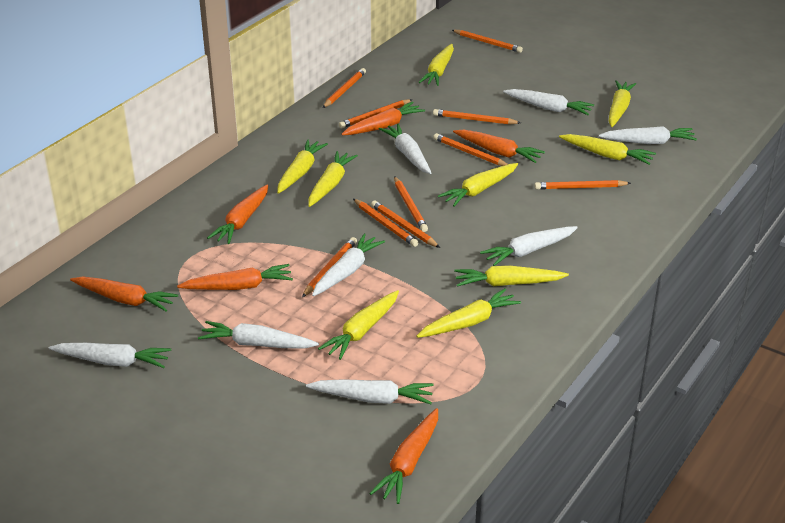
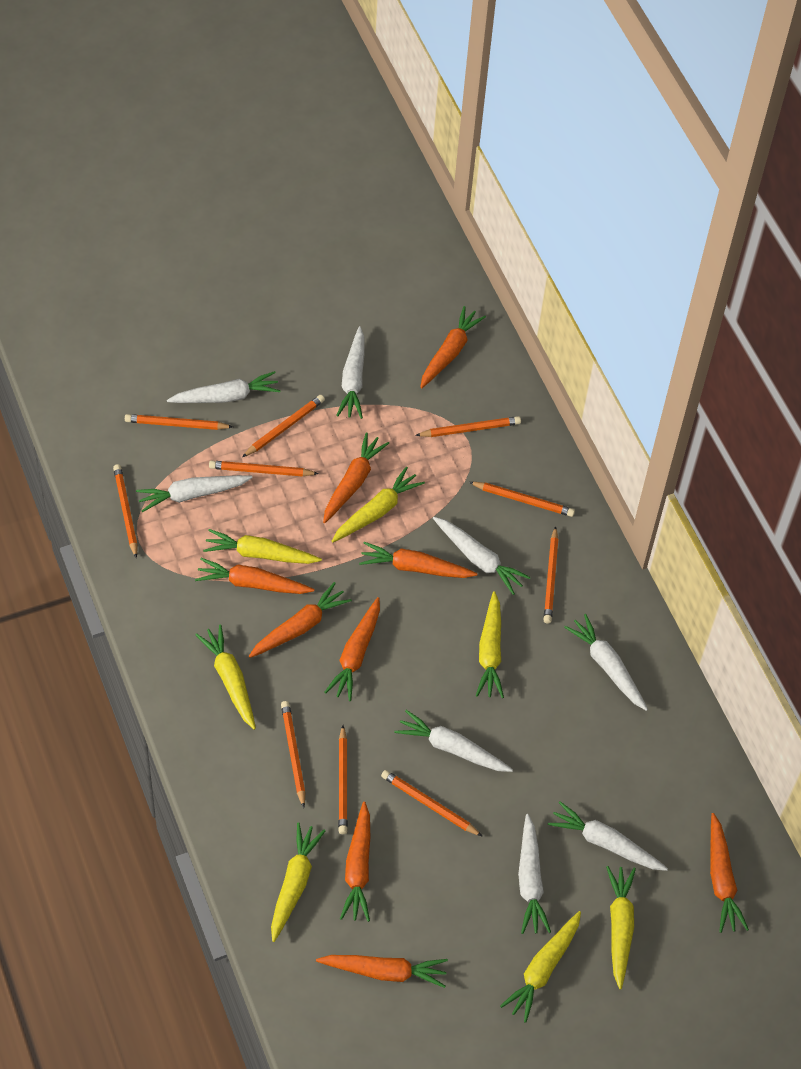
orange carrot: 6 -> 9
yellow carrot: 9 -> 7

